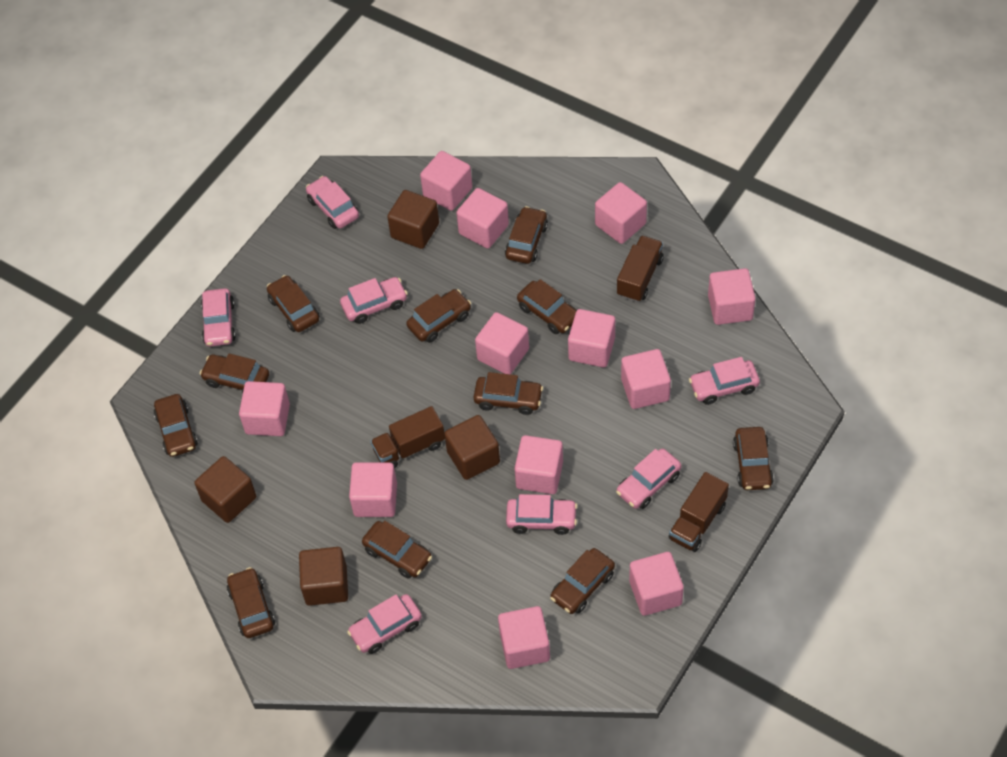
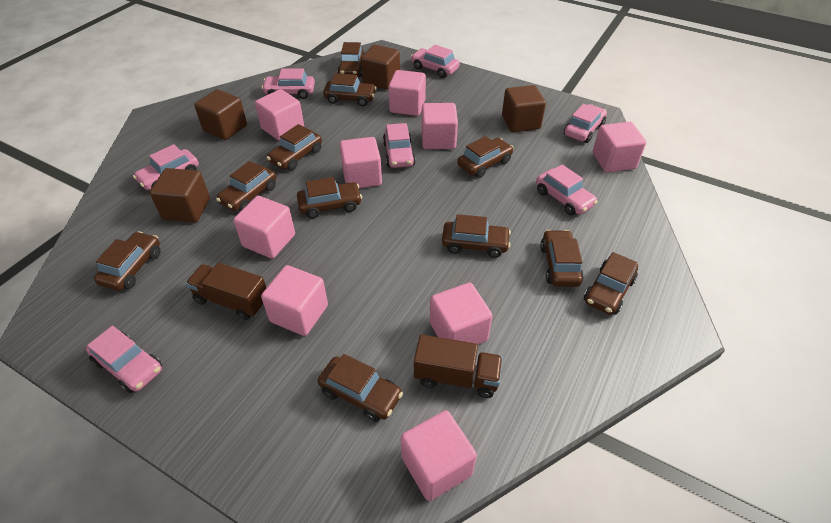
brown truck: 3 -> 2
pink cube: 12 -> 9

